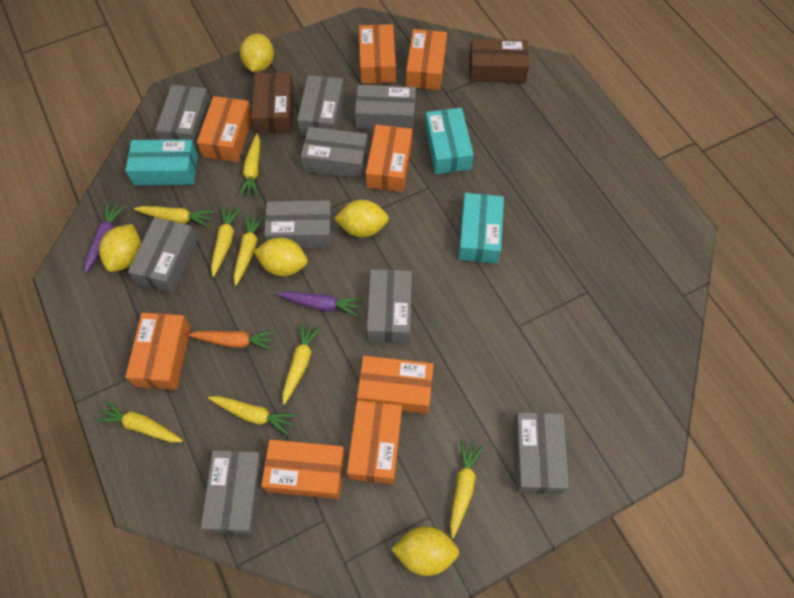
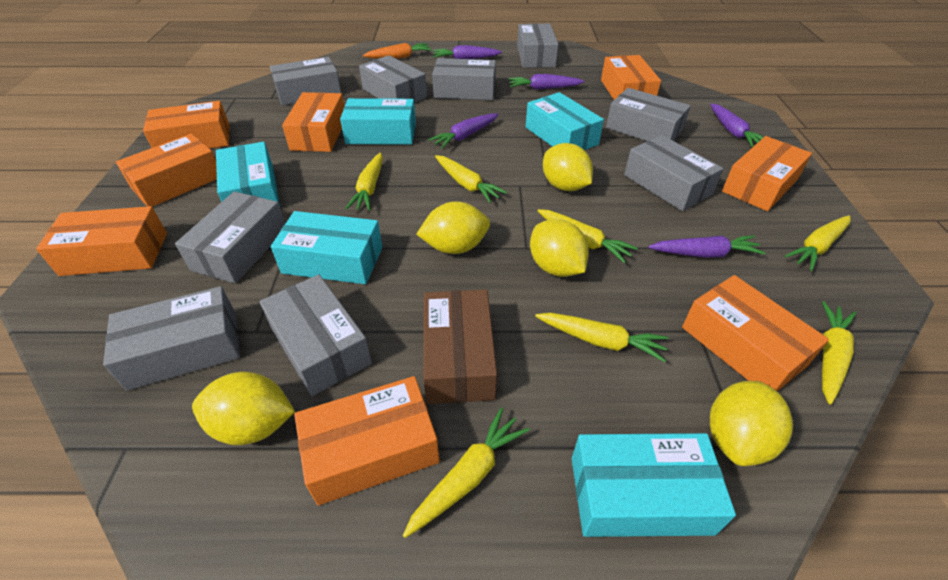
brown box: 2 -> 1
purple carrot: 2 -> 5
turquoise box: 3 -> 5
yellow carrot: 8 -> 7

